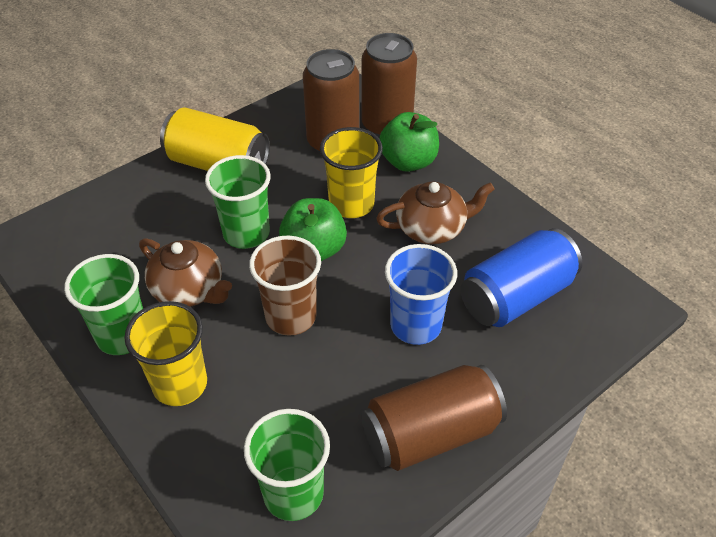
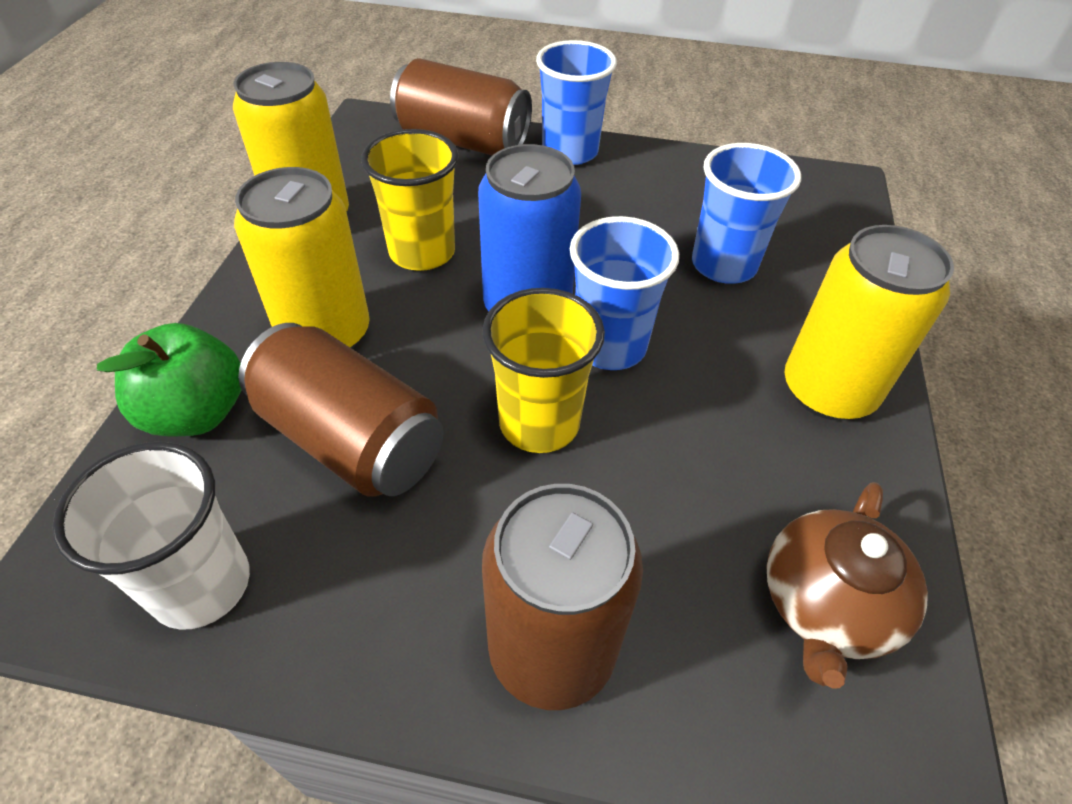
blue cup: 1 -> 3
brown cup: 1 -> 0
brown teapot: 2 -> 1
green apple: 2 -> 1
green cup: 3 -> 0
white cup: 0 -> 1
yellow can: 1 -> 3

